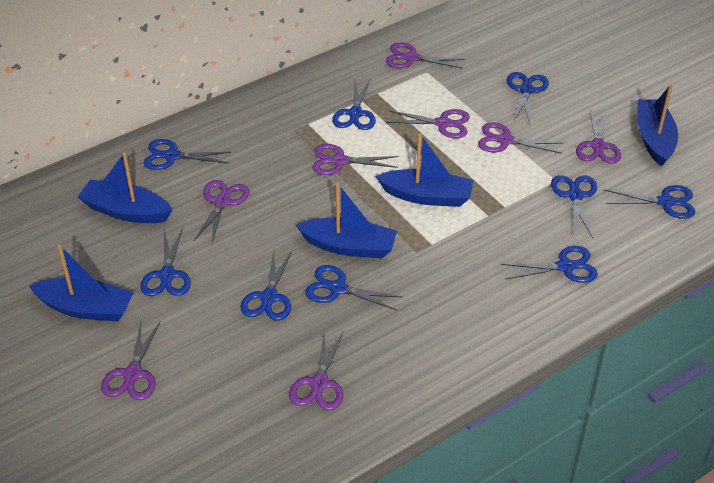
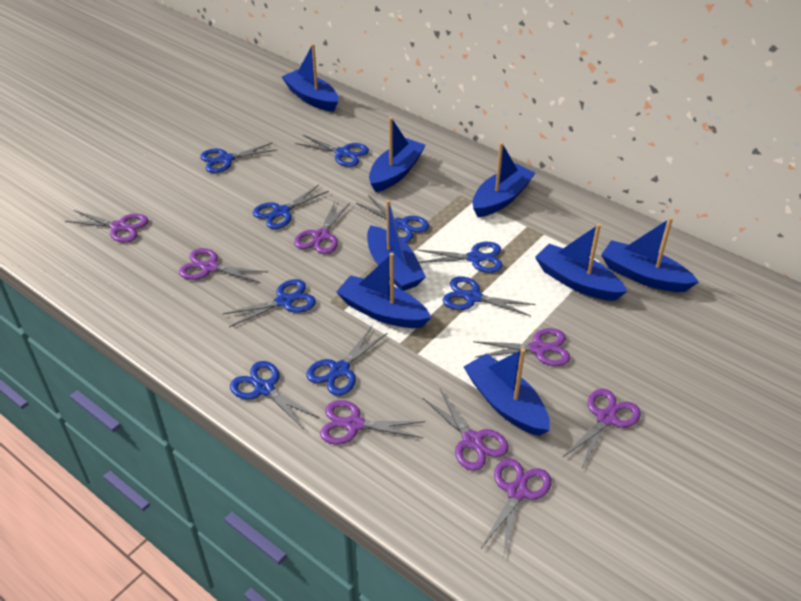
blue boat: 5 -> 8

